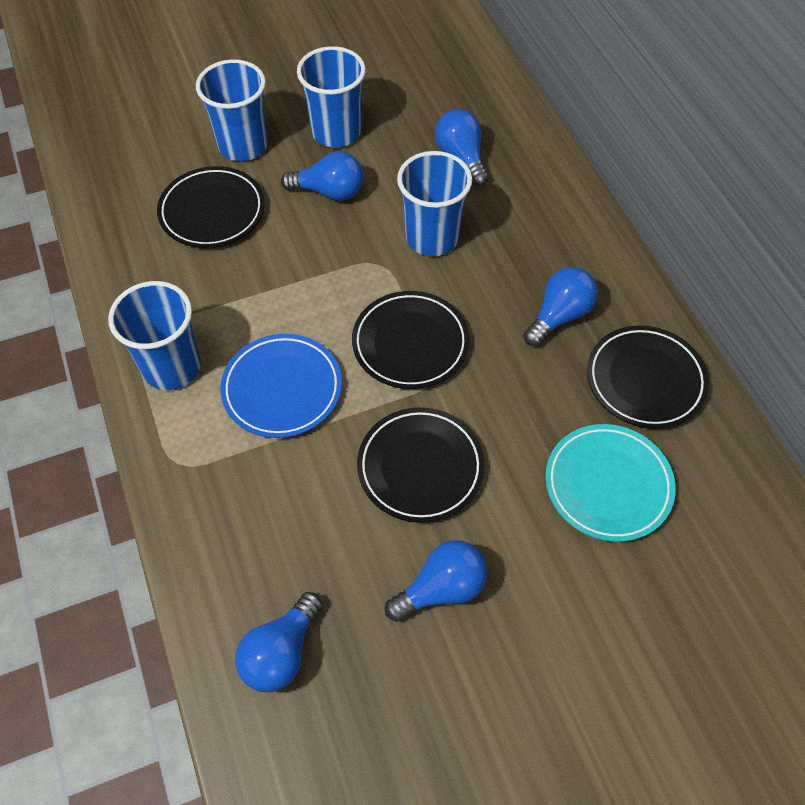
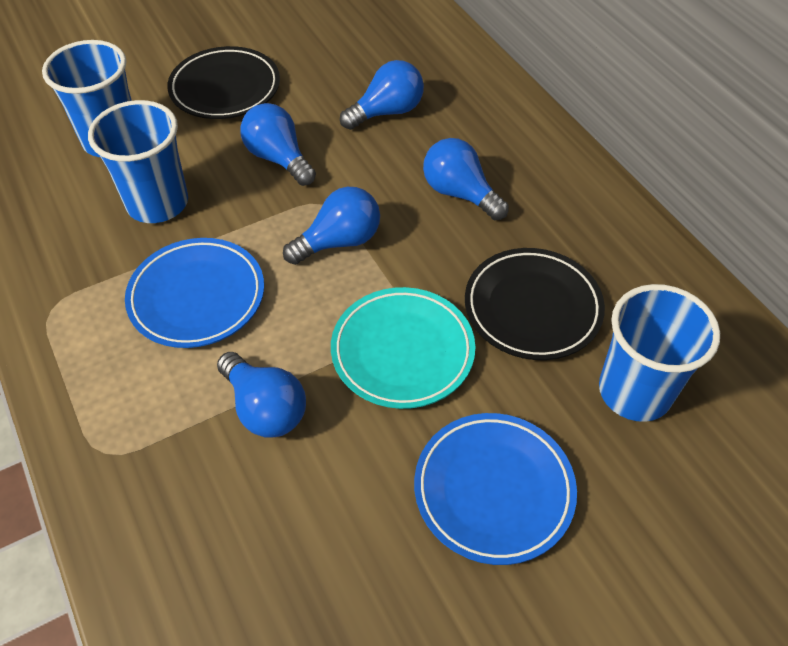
black plate: 4 -> 2
blue cup: 4 -> 3
blue plate: 1 -> 2

